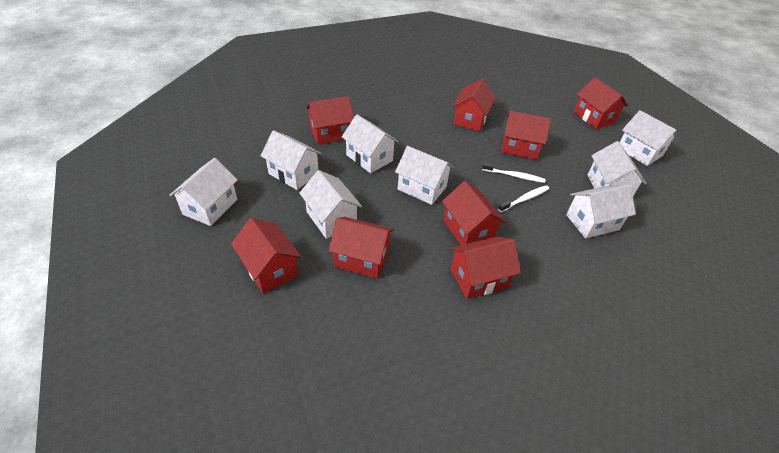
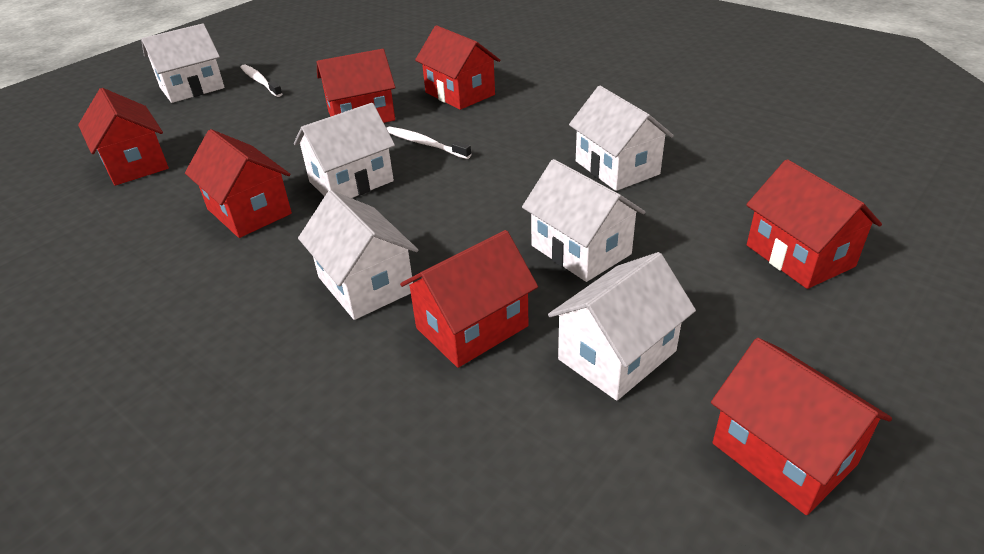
red house: 8 -> 7
white house: 8 -> 6

